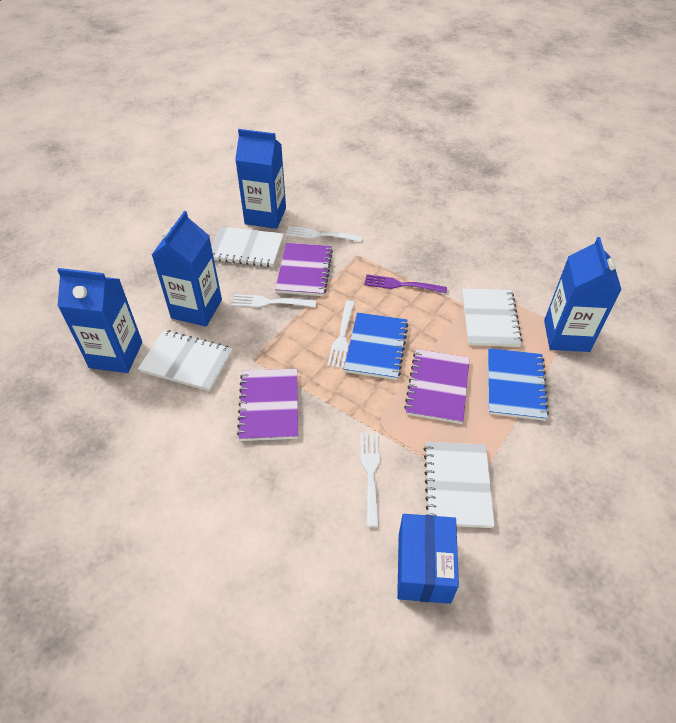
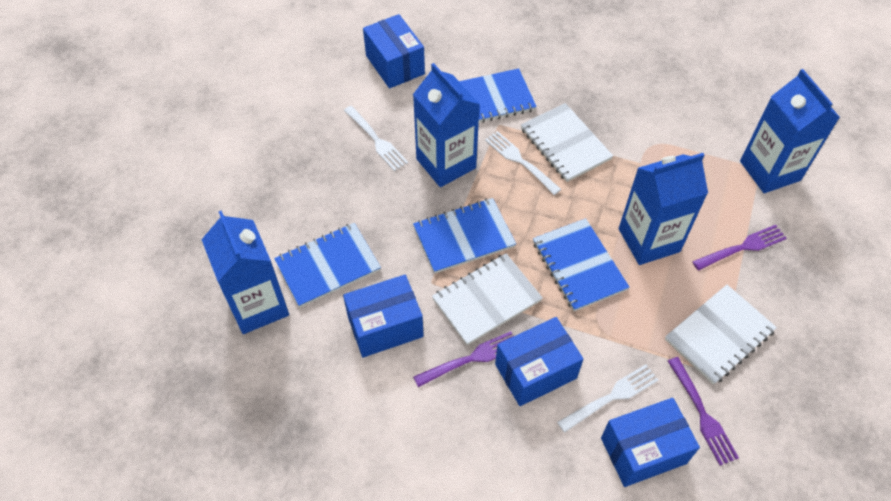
blue box: 1 -> 4
blue notebook: 2 -> 4
purple fork: 1 -> 3
purple notebook: 3 -> 0
white fork: 4 -> 3
white notebook: 4 -> 3

